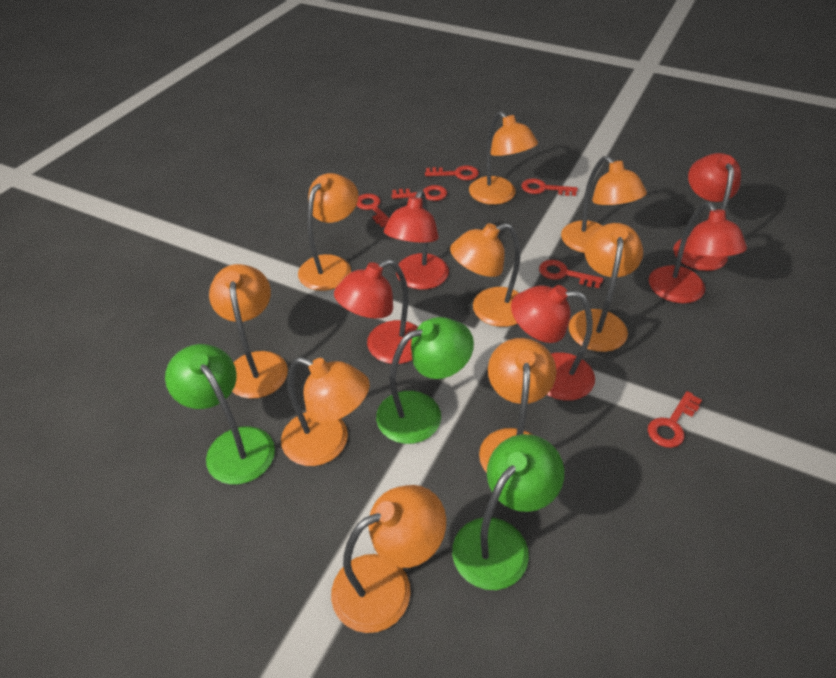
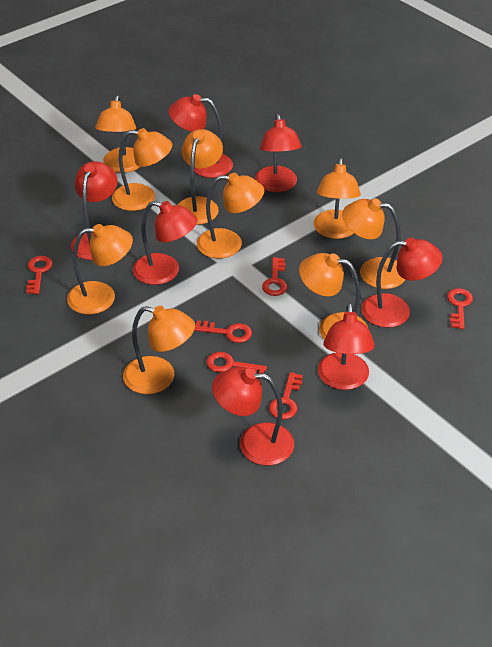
green lamp: 3 -> 0
red lamp: 5 -> 7

